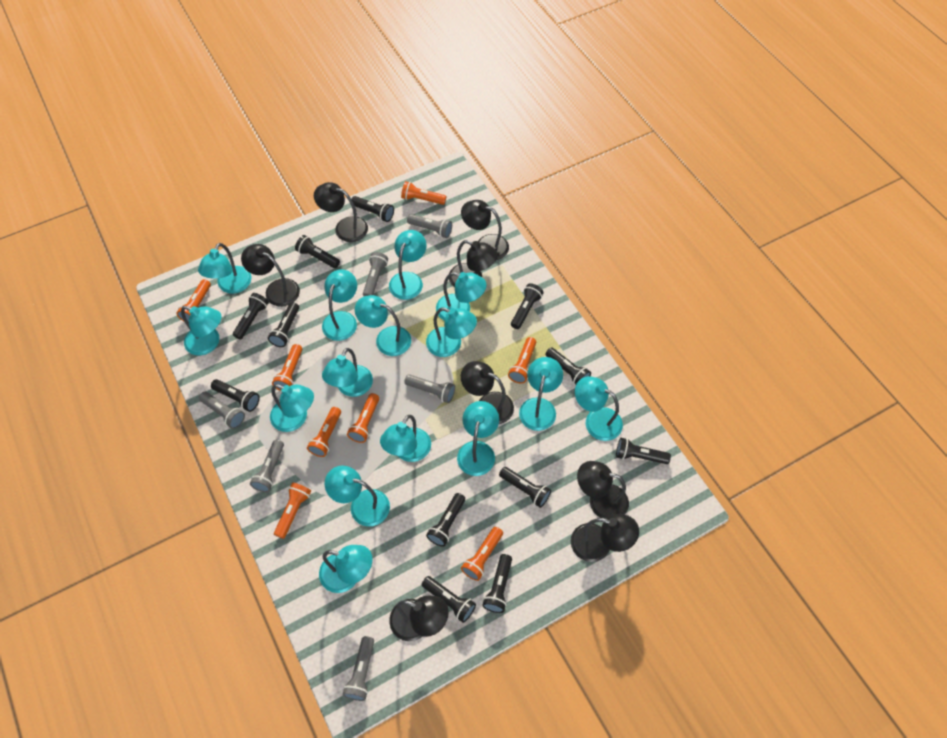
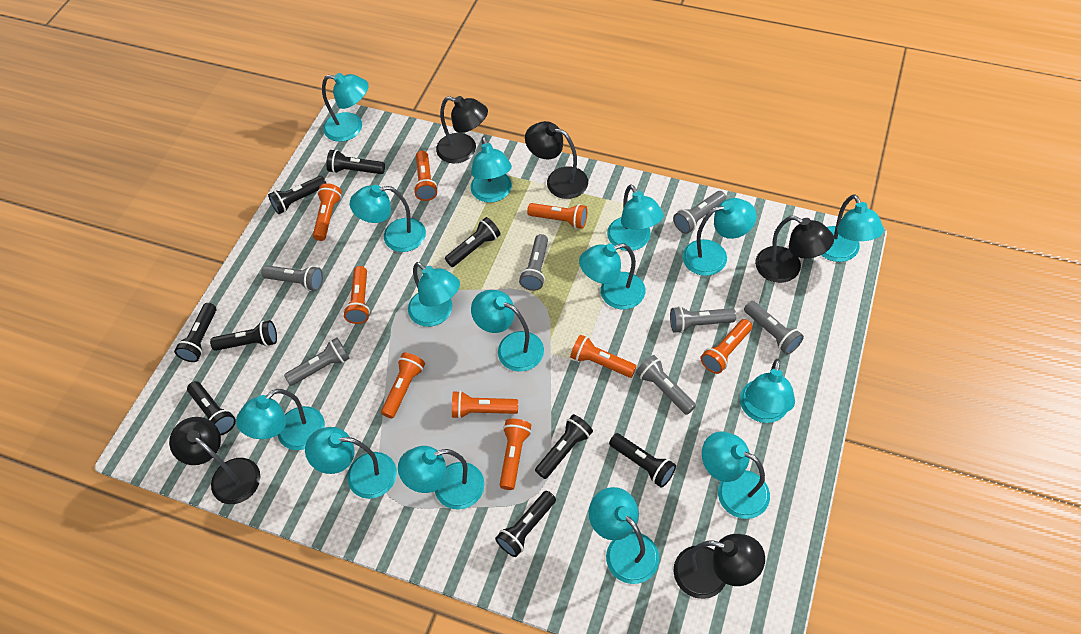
black flashlight: 12 -> 9
black lamp: 8 -> 5
grey flashlight: 6 -> 7
orange flashlight: 8 -> 9

